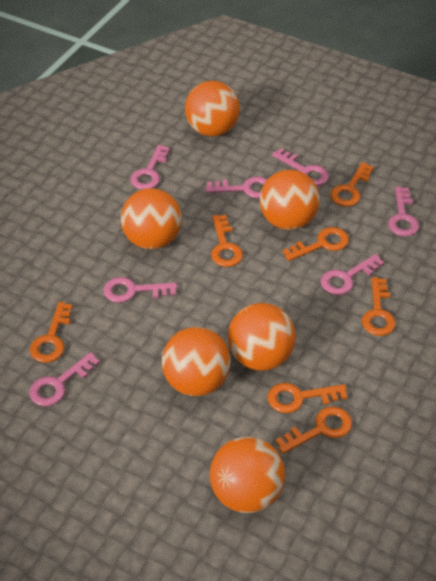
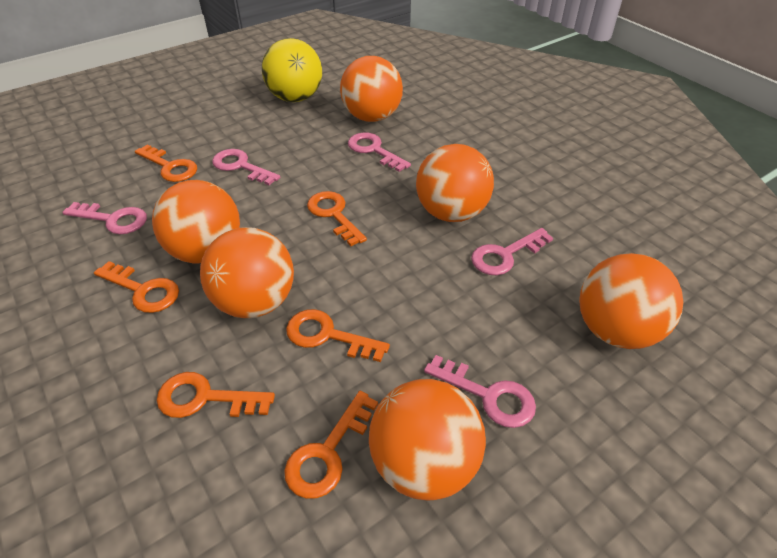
orange key: 7 -> 6
pink key: 7 -> 5
yellow ball: 0 -> 1

